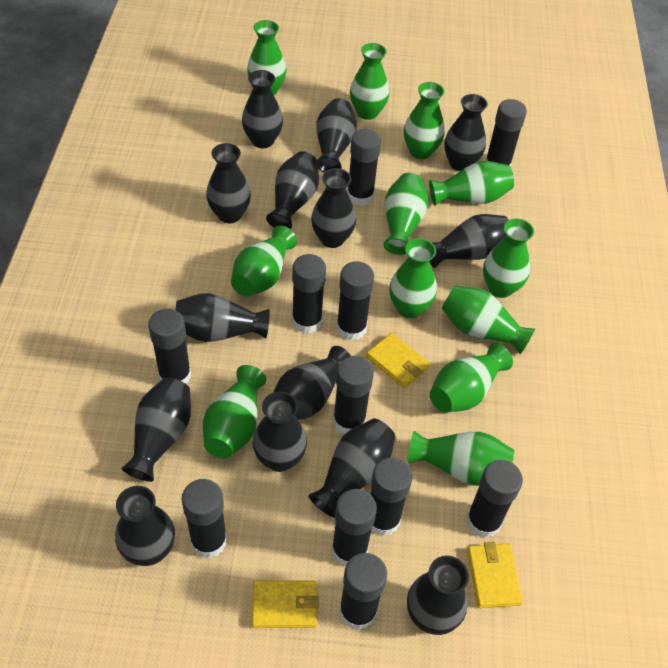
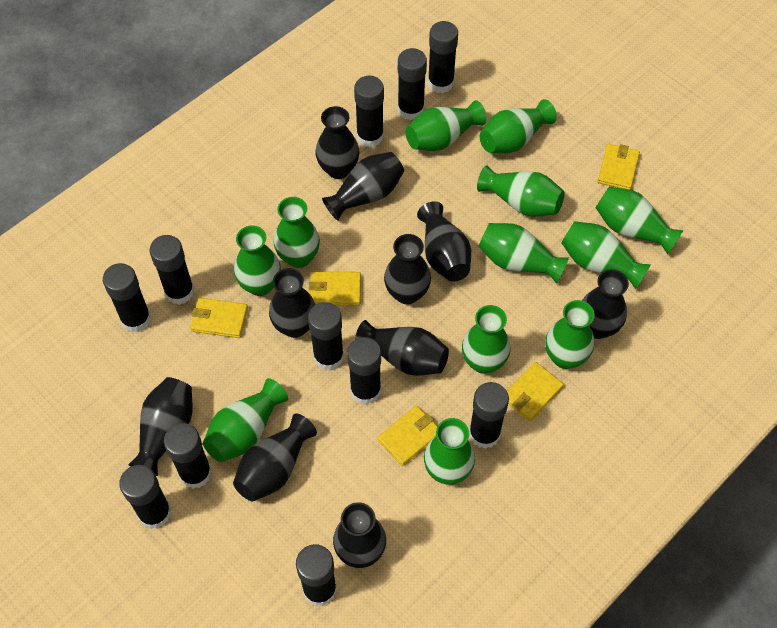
black vase: 14 -> 10
yellow wallet: 3 -> 5

